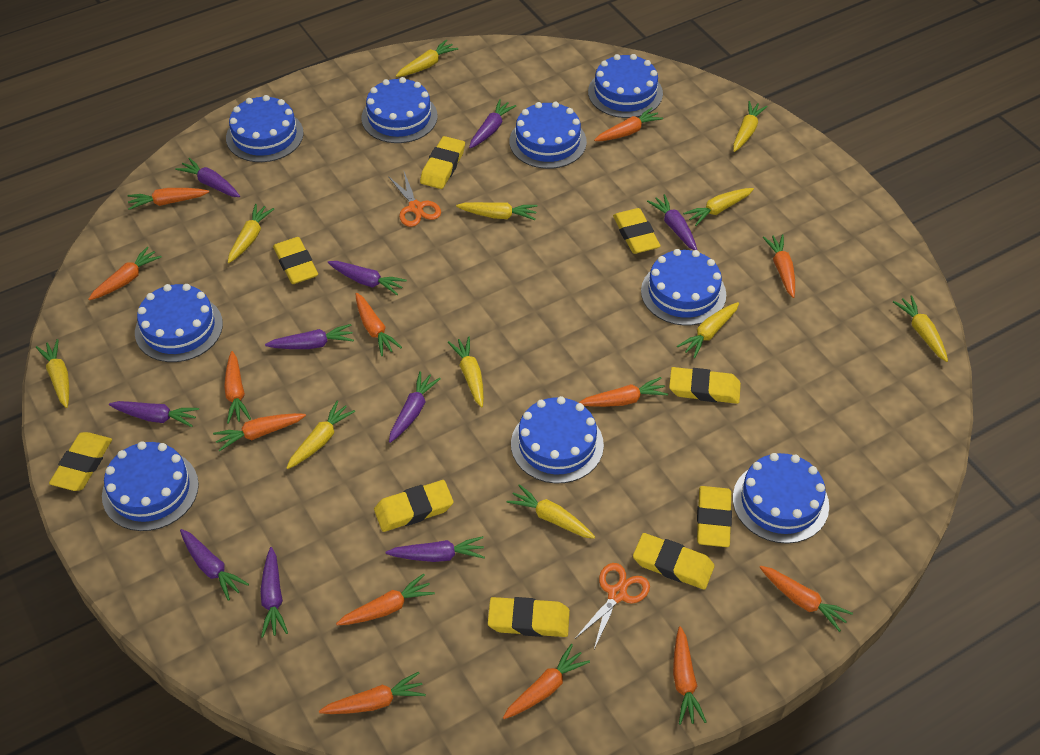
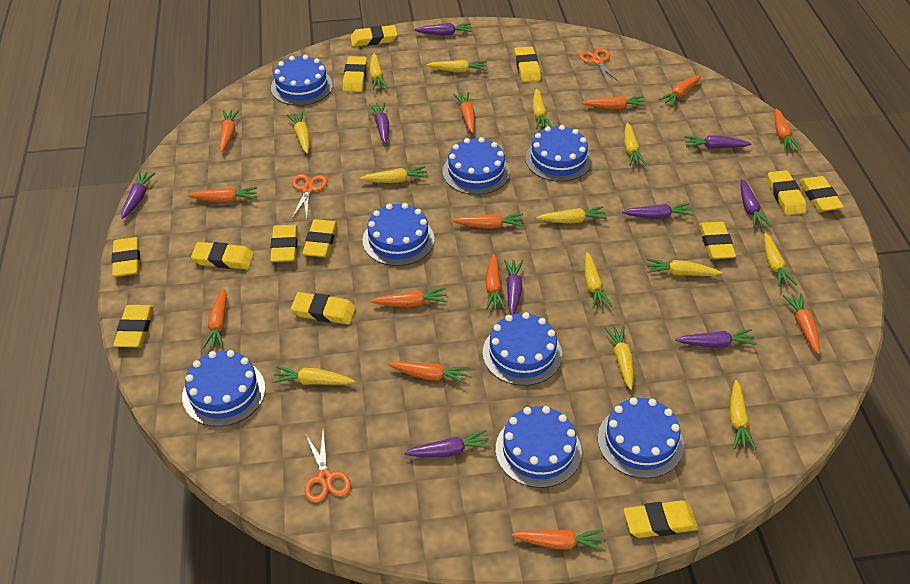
blue cake: 9 -> 8
orange scissors: 2 -> 3
purple carrot: 10 -> 9
yellow carrot: 11 -> 13
yellow eraser: 9 -> 13

